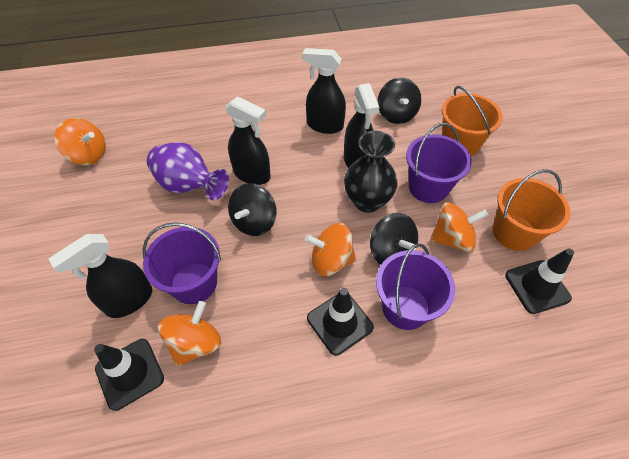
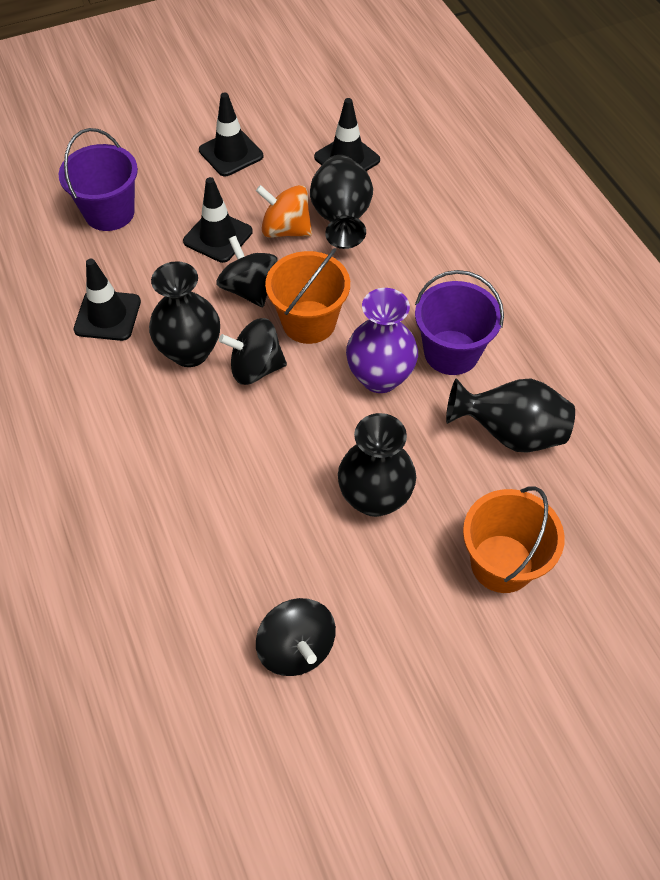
black spray bottle: 4 -> 0
black traffic cone: 3 -> 4
black vase: 1 -> 4
orange spinning top: 4 -> 1
purple bucket: 3 -> 2

